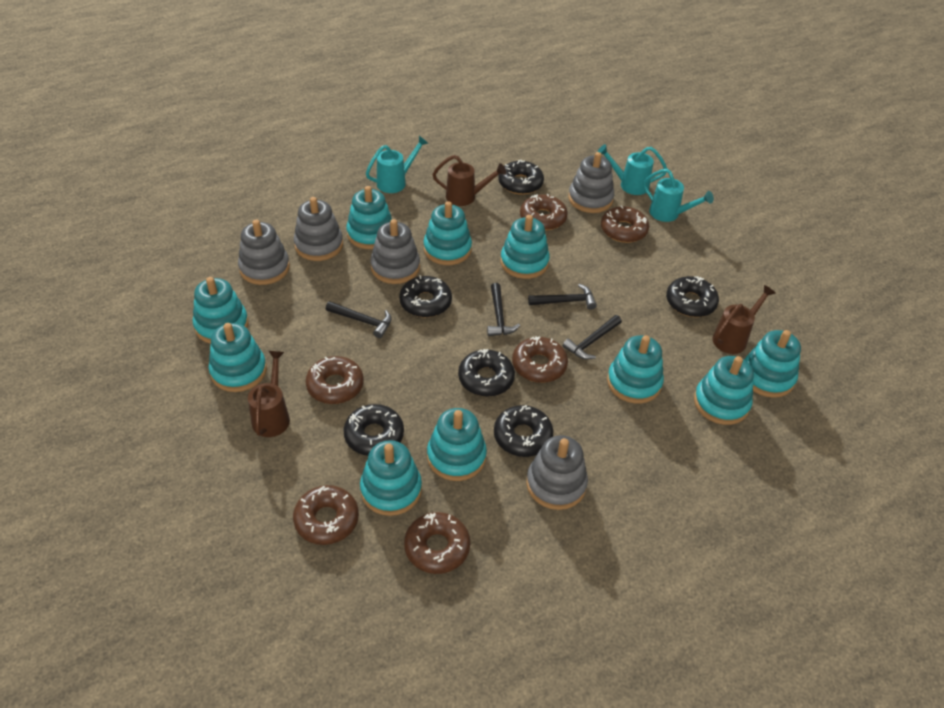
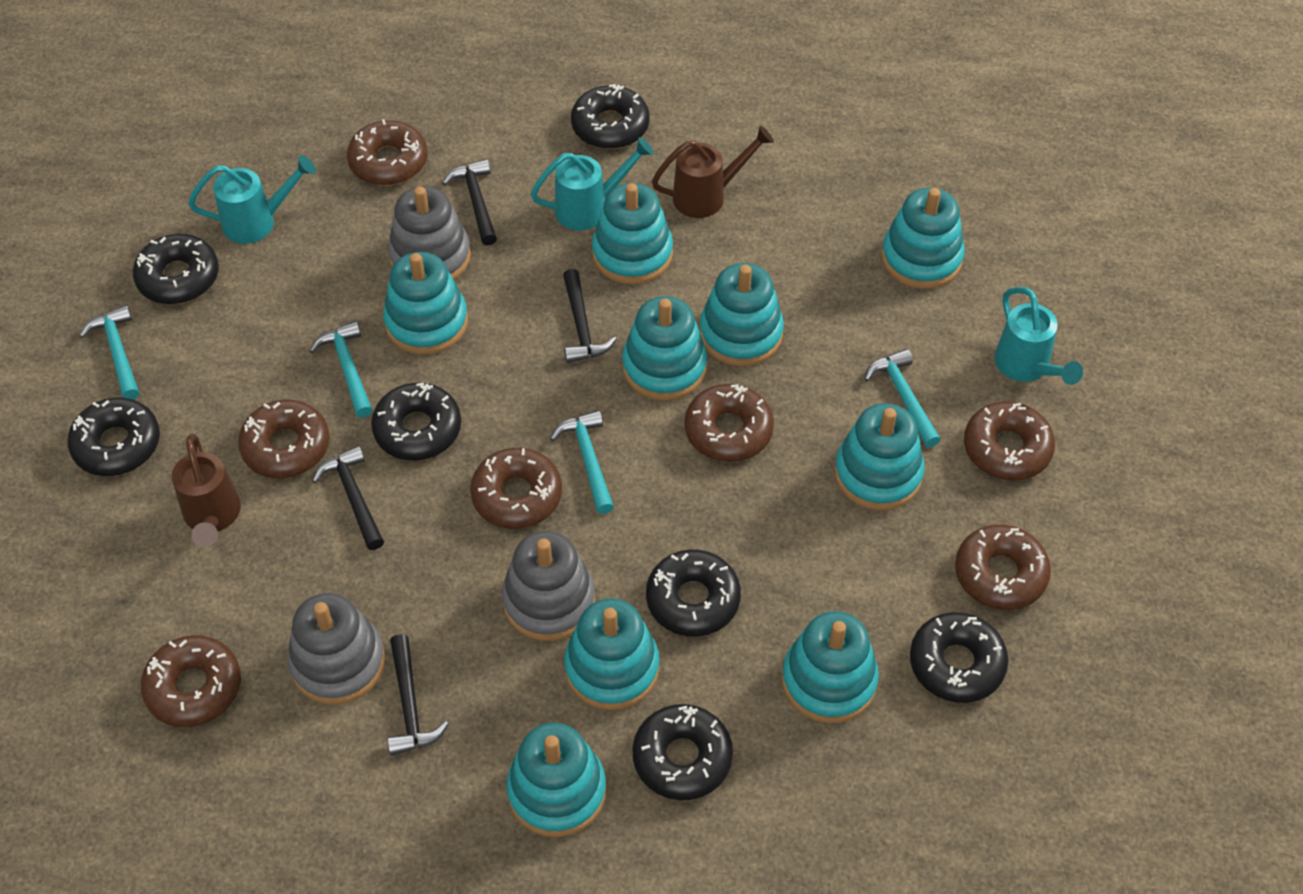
black donut: 6 -> 7
brown donut: 6 -> 7
brown watering can: 3 -> 2
grey stacking toy: 5 -> 3
turquoise hammer: 0 -> 4
turquoise stacking toy: 10 -> 9

